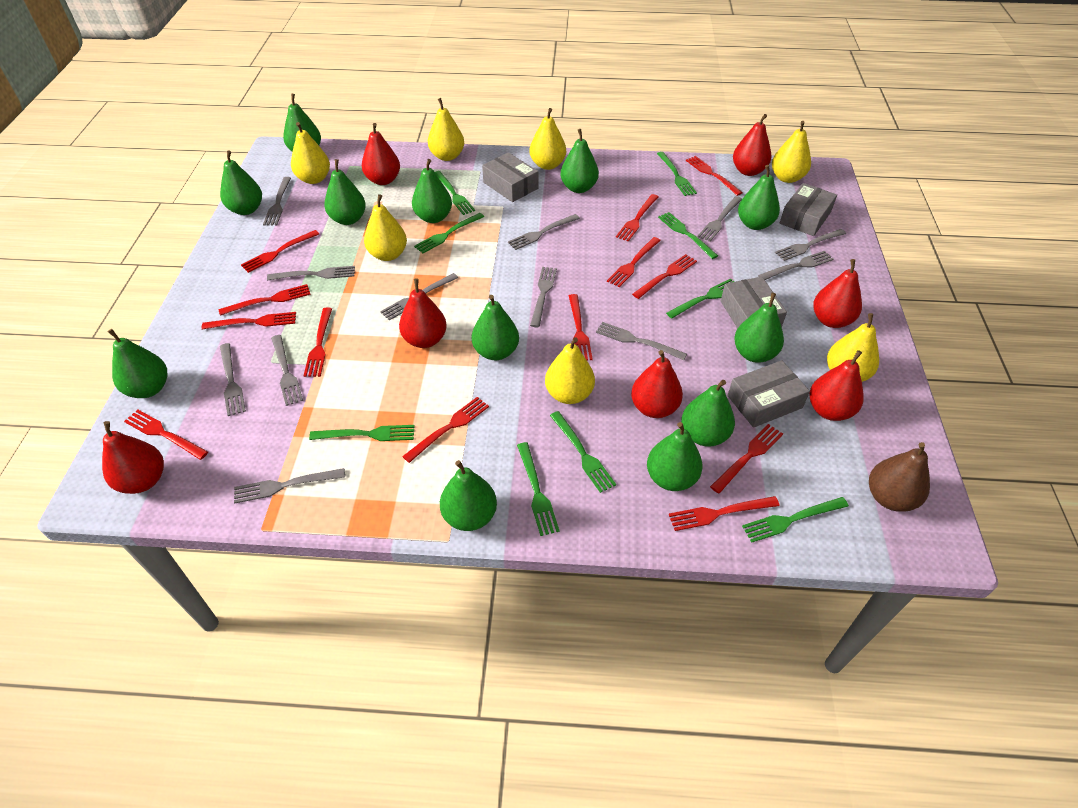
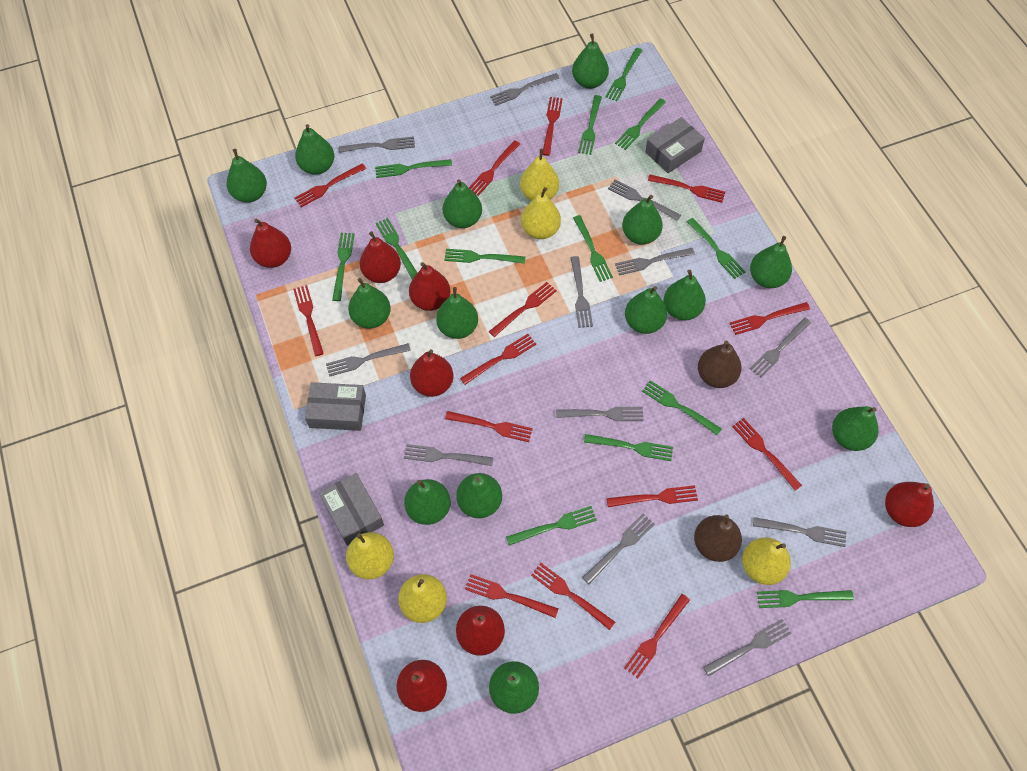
brown pear: 1 -> 2
green fork: 9 -> 13
green pear: 12 -> 14
grey box: 4 -> 3
red fork: 13 -> 14
yellow pear: 7 -> 5

